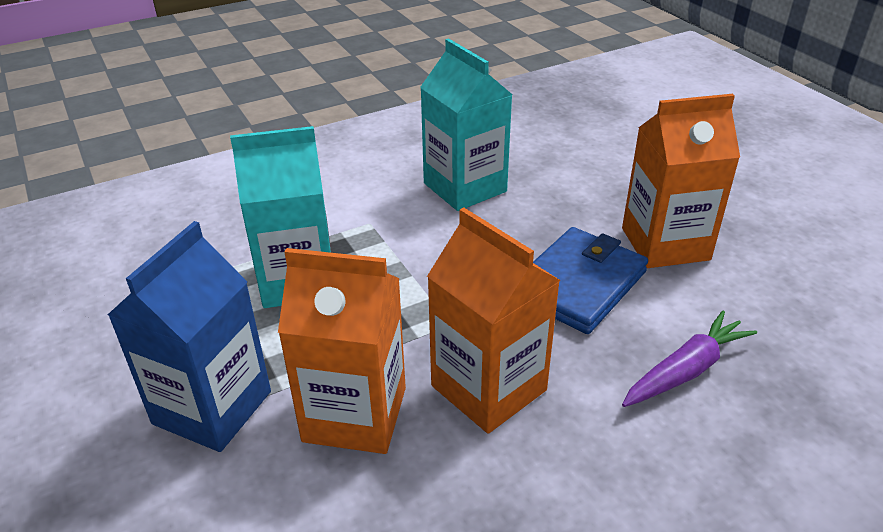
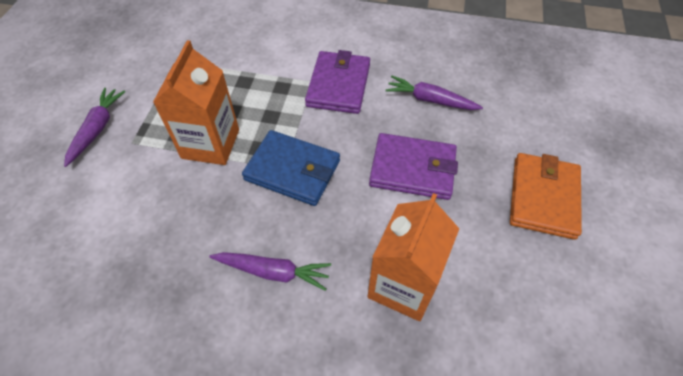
blue carton: 1 -> 0
orange carton: 3 -> 2
orange wallet: 0 -> 1
purple carrot: 1 -> 3
purple wallet: 0 -> 2
turquoise carton: 2 -> 0

